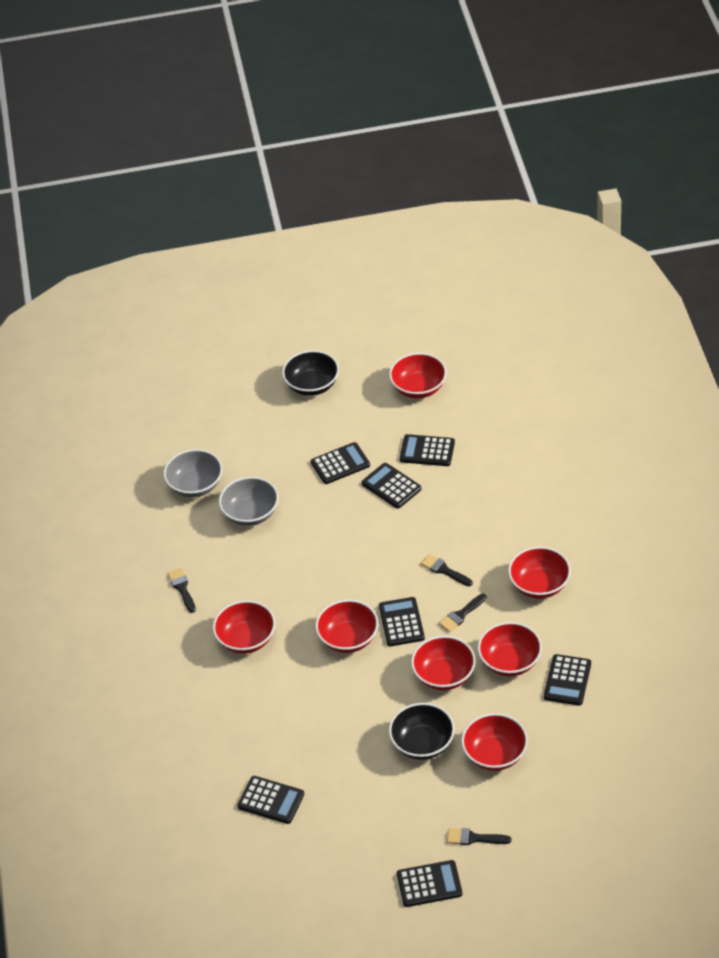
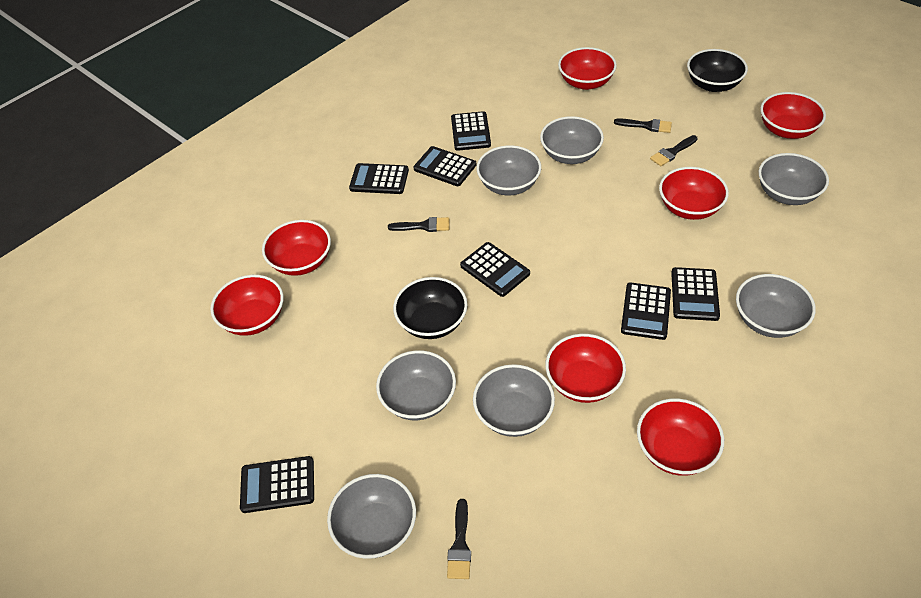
grey bowl: 2 -> 7

